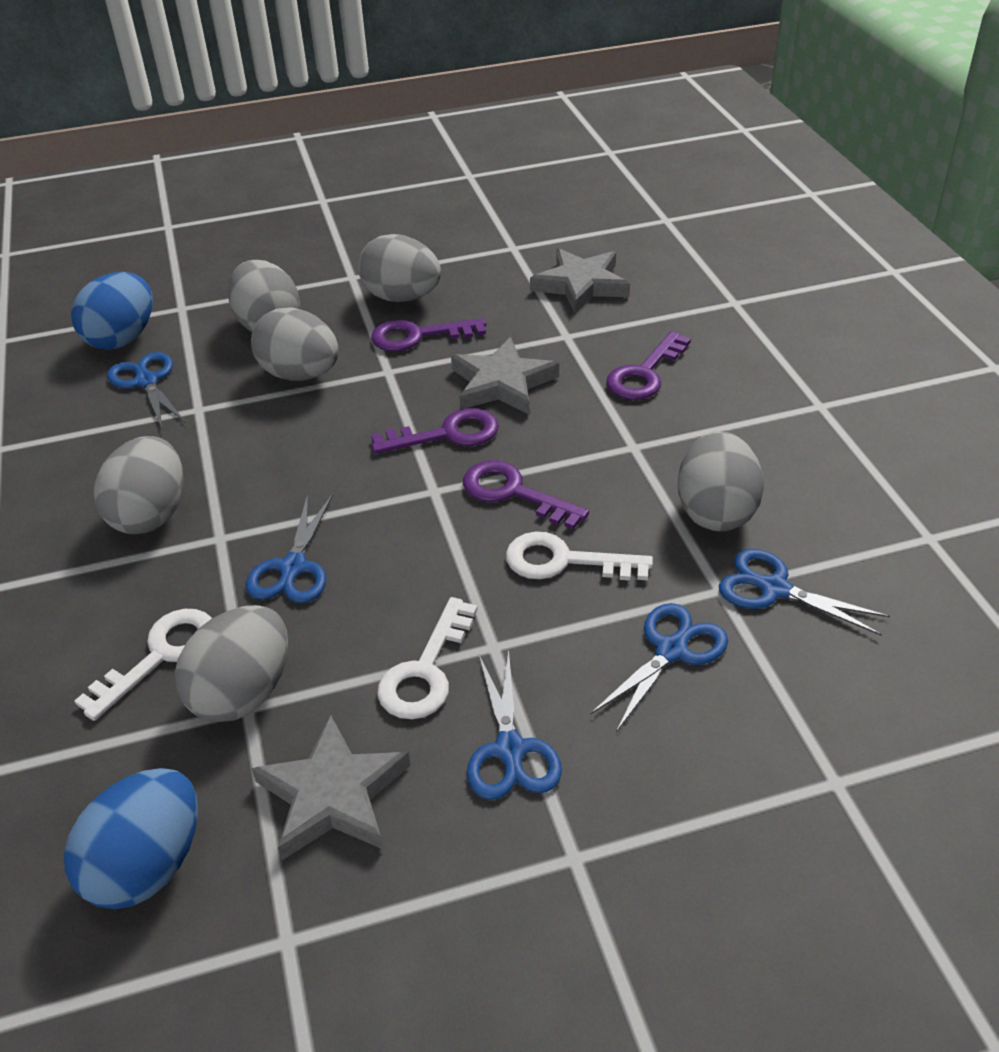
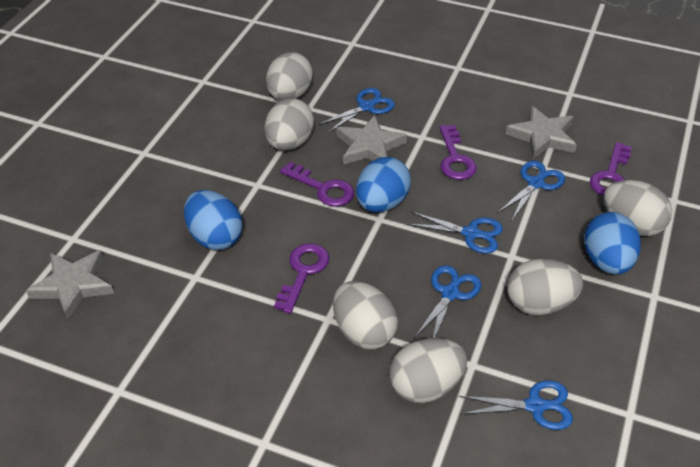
blue egg: 2 -> 3
white key: 3 -> 0

